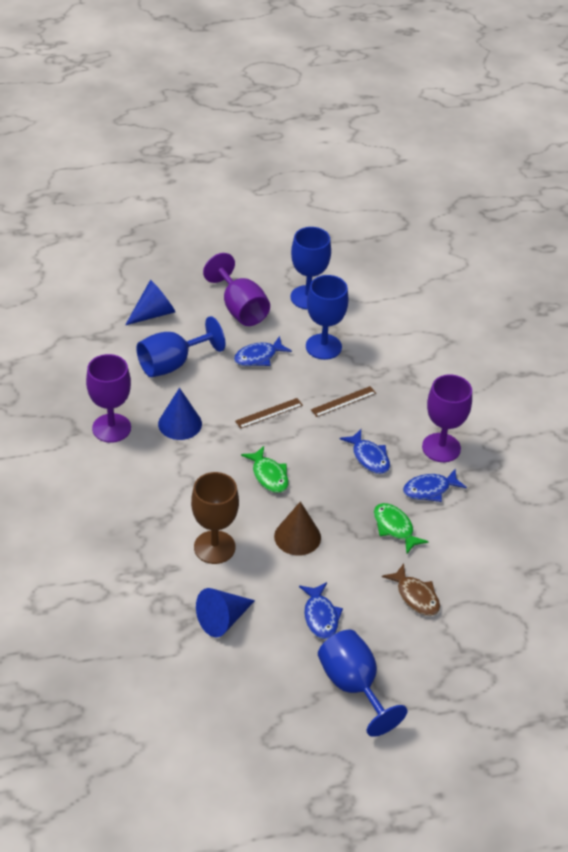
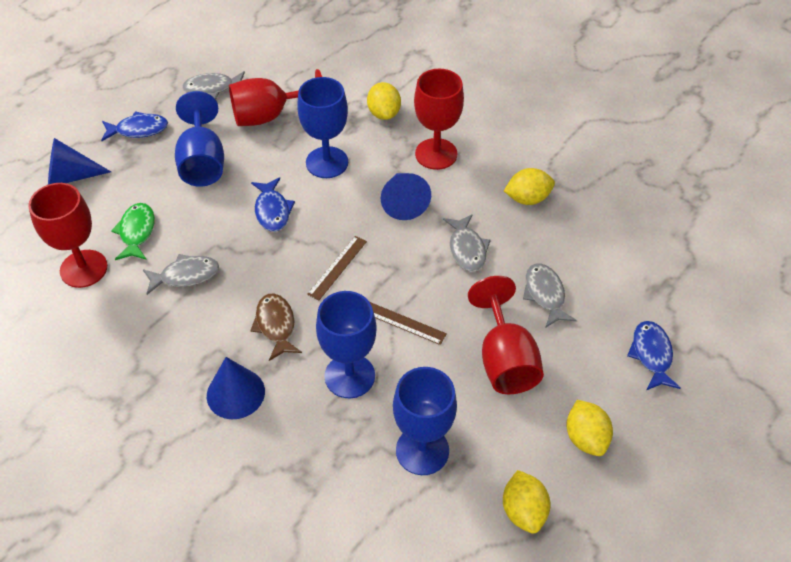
blue fish: 4 -> 3
brown cone: 1 -> 0
brown goblet: 1 -> 0
green fish: 2 -> 1
grey fish: 0 -> 4
purple goblet: 3 -> 0
red goblet: 0 -> 4
yellow lemon: 0 -> 4

